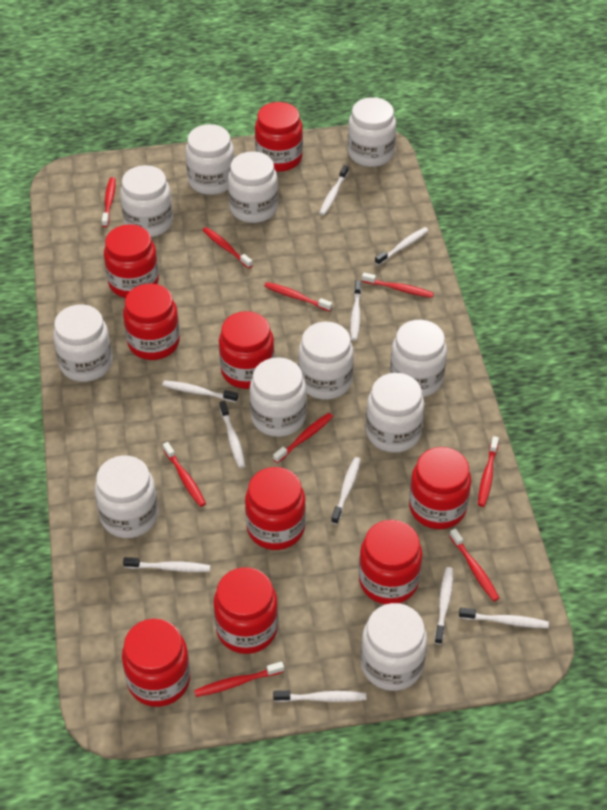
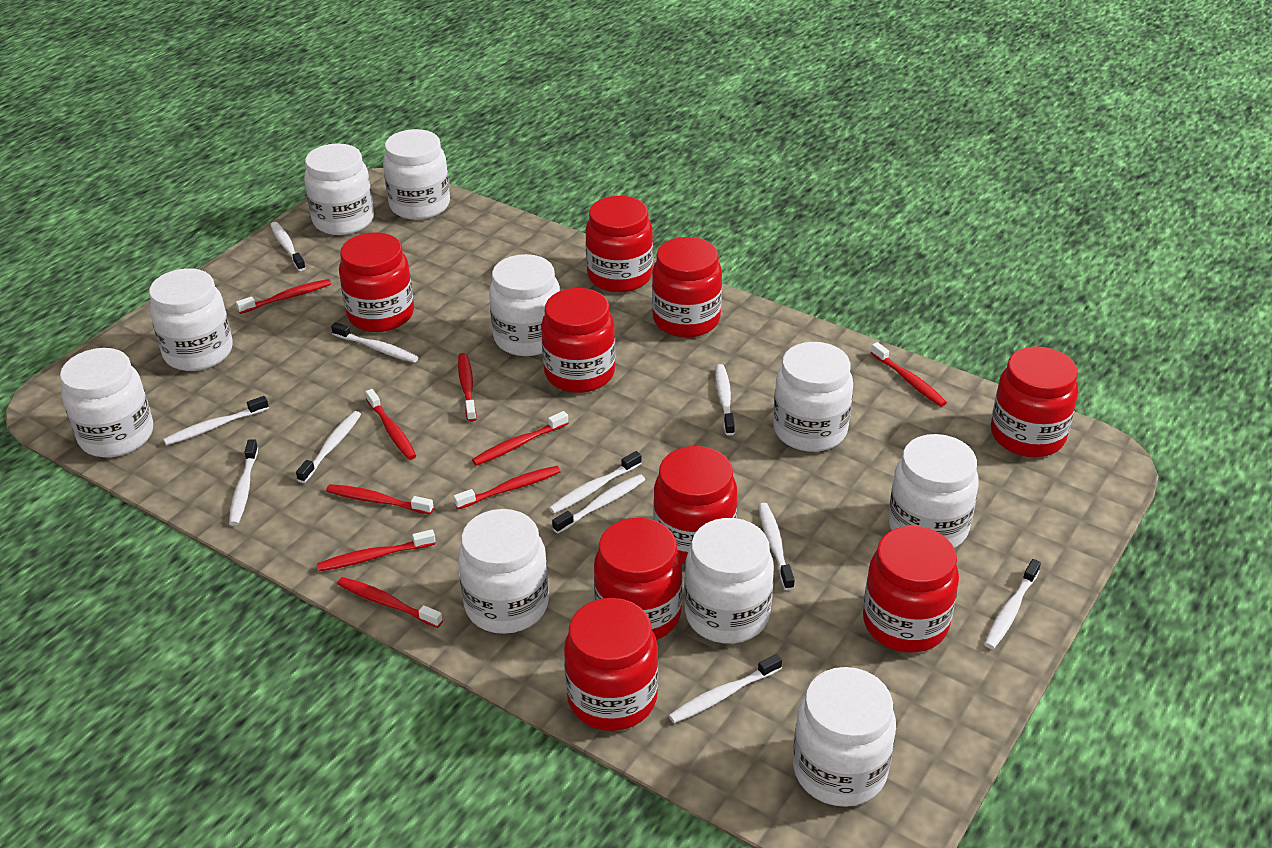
white jar: 11 -> 10
white toothbrush: 10 -> 11

